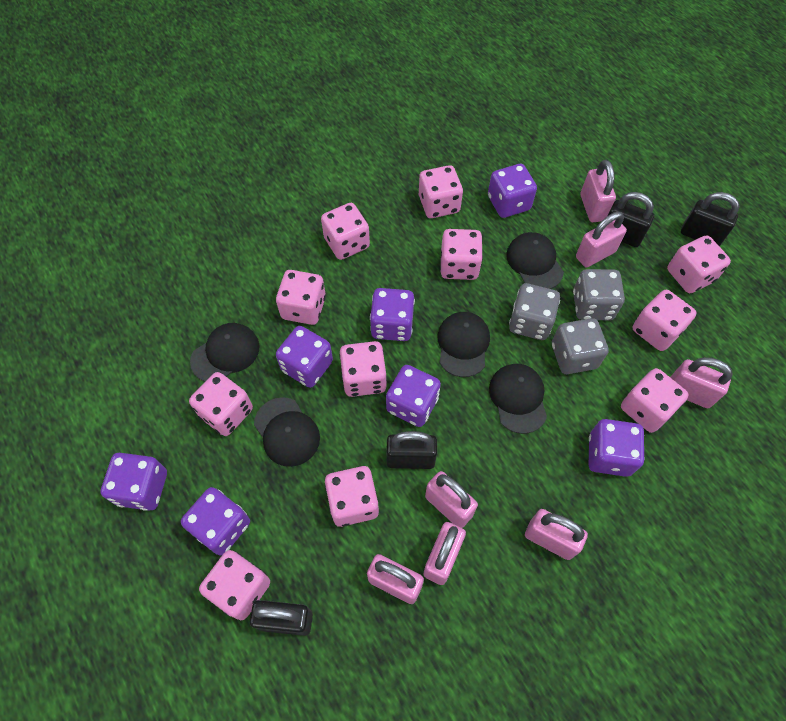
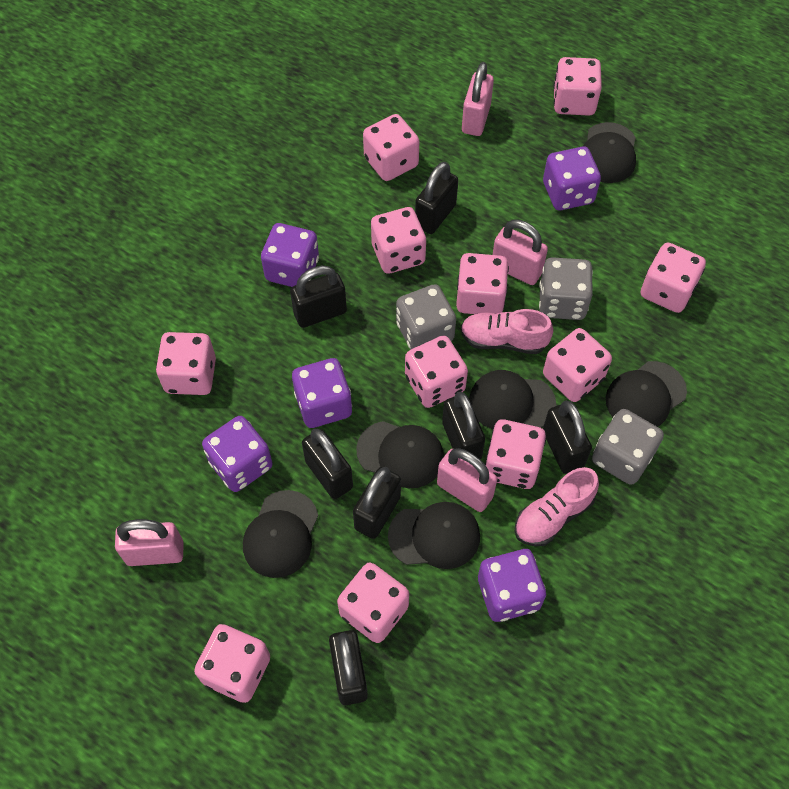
black cap: 5 -> 6
black padlock: 4 -> 7
pink padlock: 7 -> 4
pink shoe: 0 -> 2
purple dice: 7 -> 5

